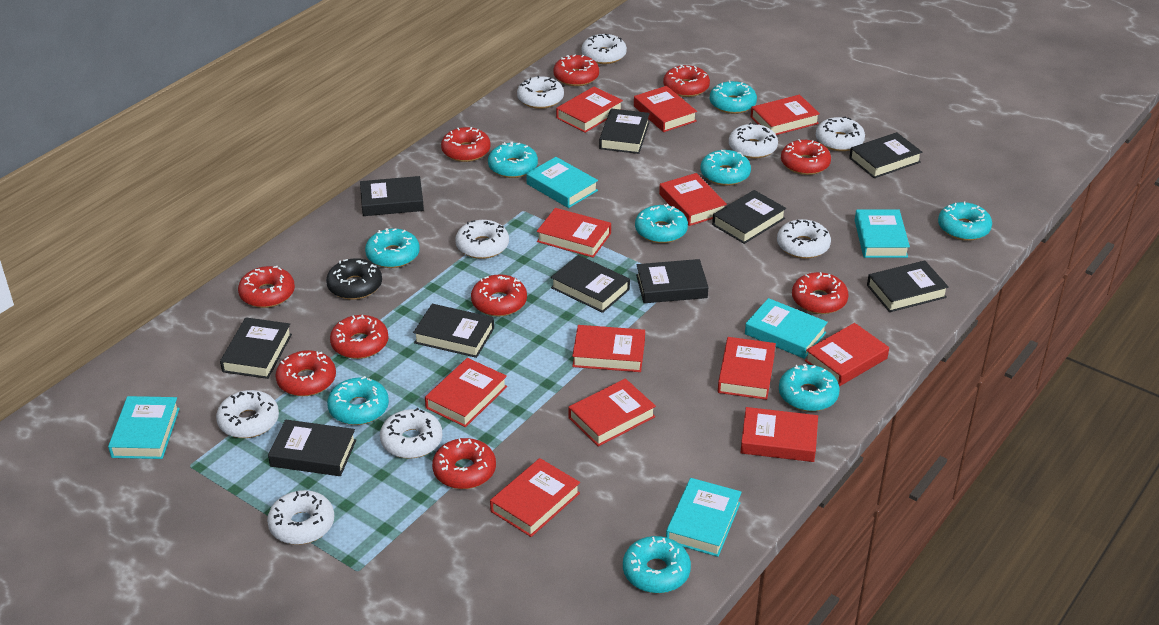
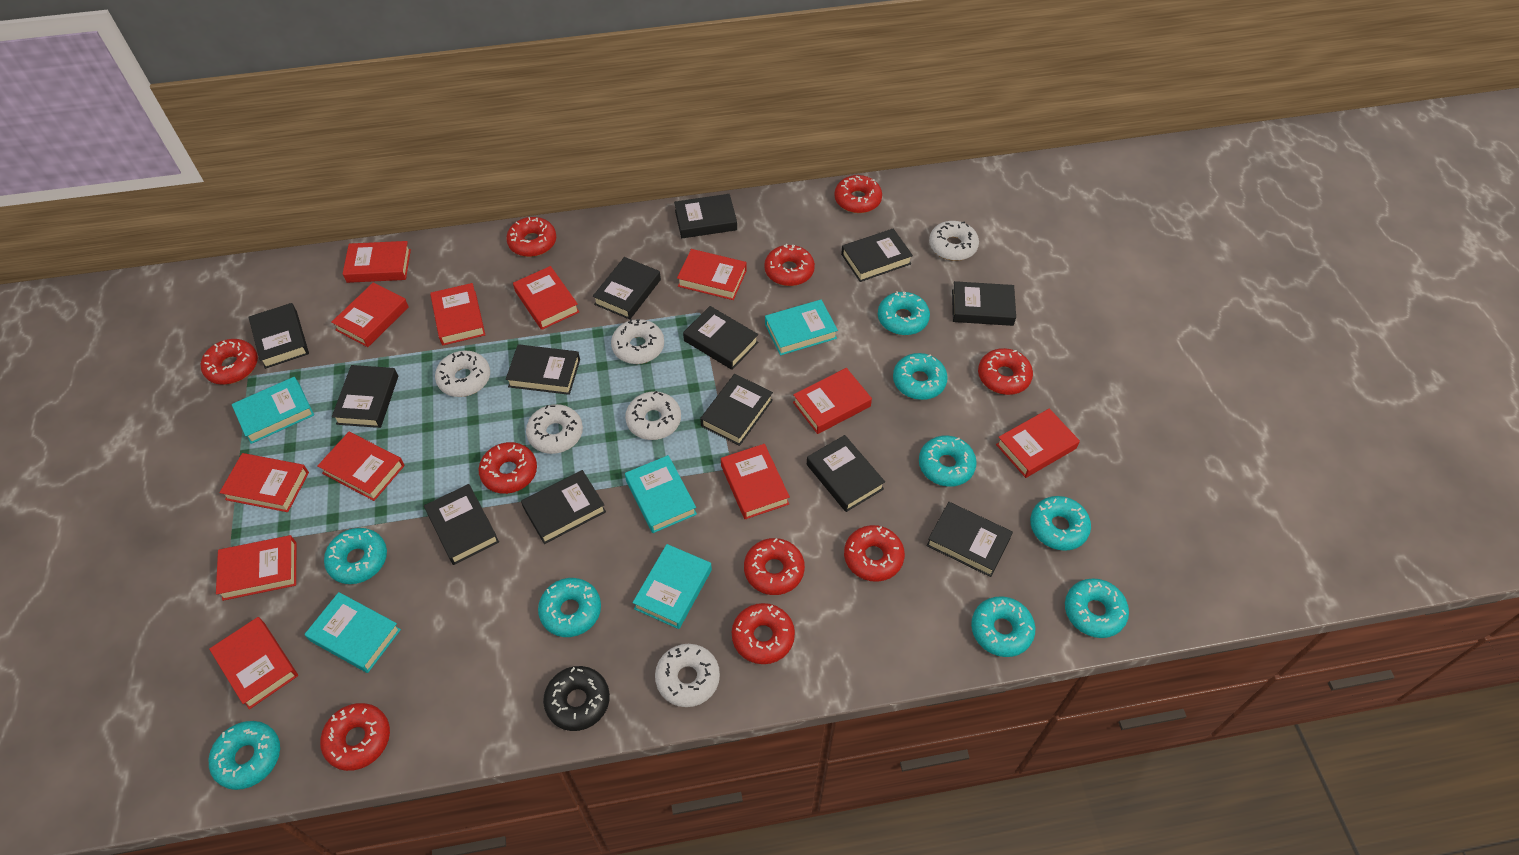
black book: 10 -> 13
white donut: 9 -> 6

